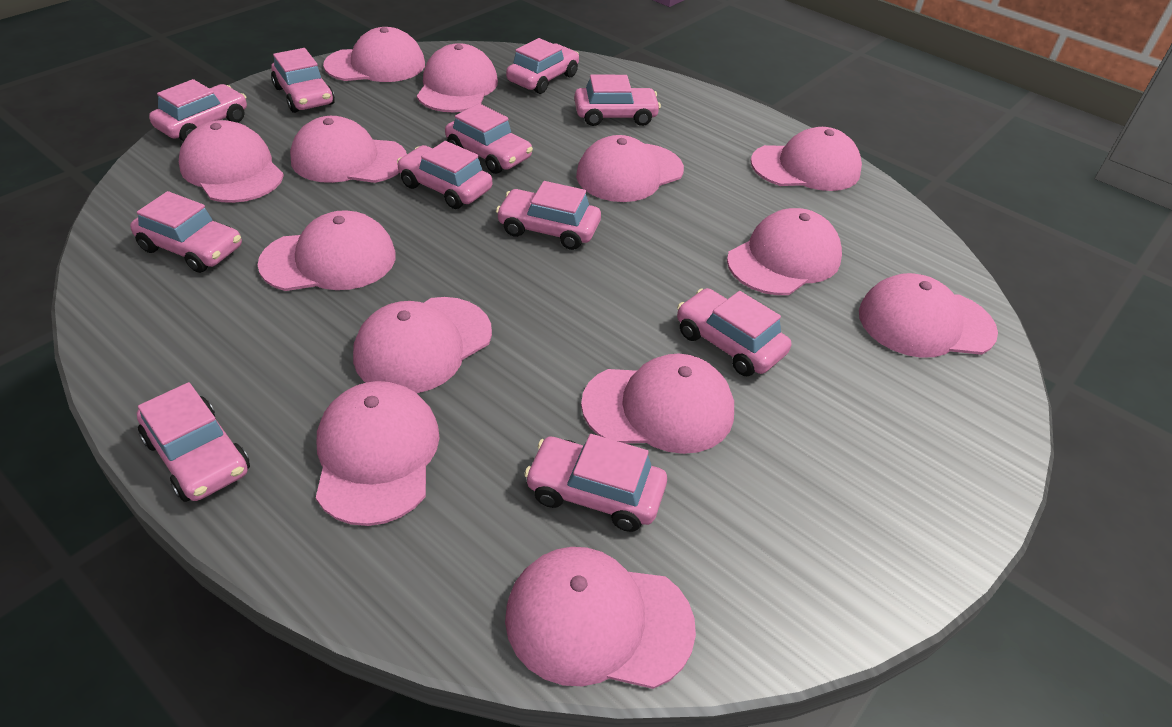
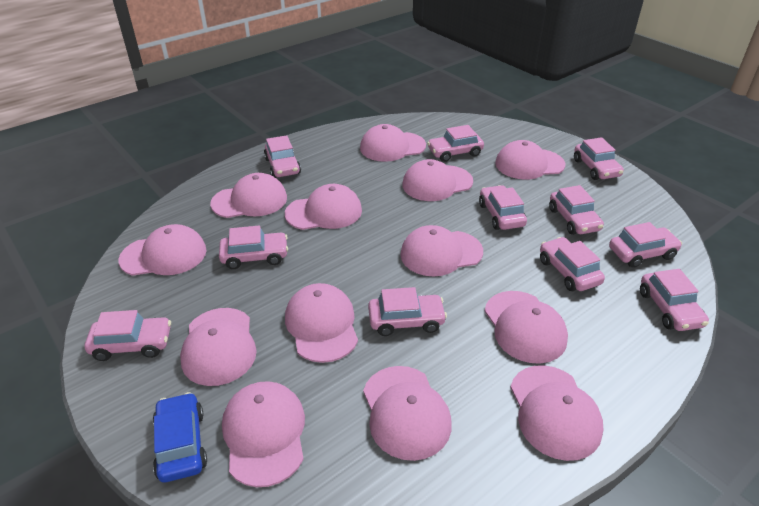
blue car: 0 -> 1

